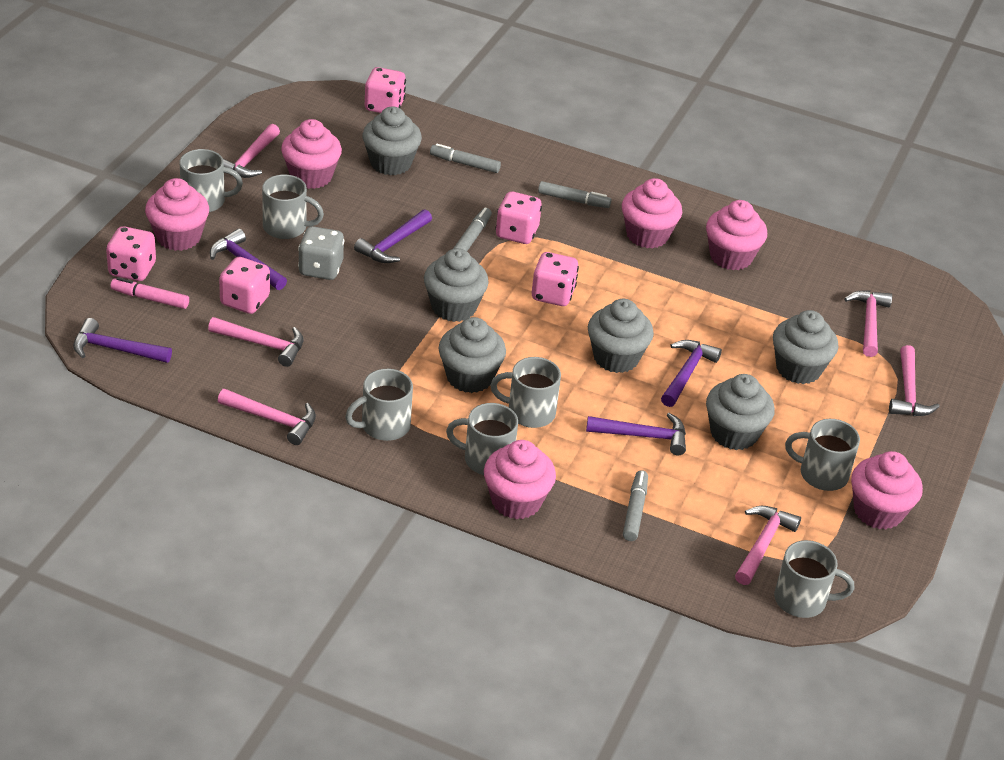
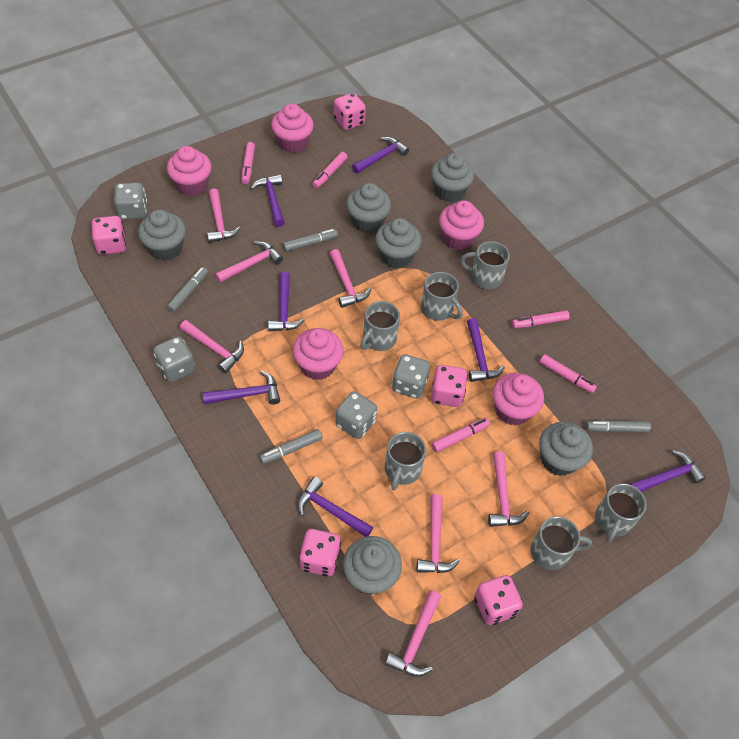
grey dice: 1 -> 4
grey mug: 7 -> 6
pink cupcake: 6 -> 5
pink hammer: 6 -> 7
pink marker: 1 -> 5
purple hammer: 5 -> 7

